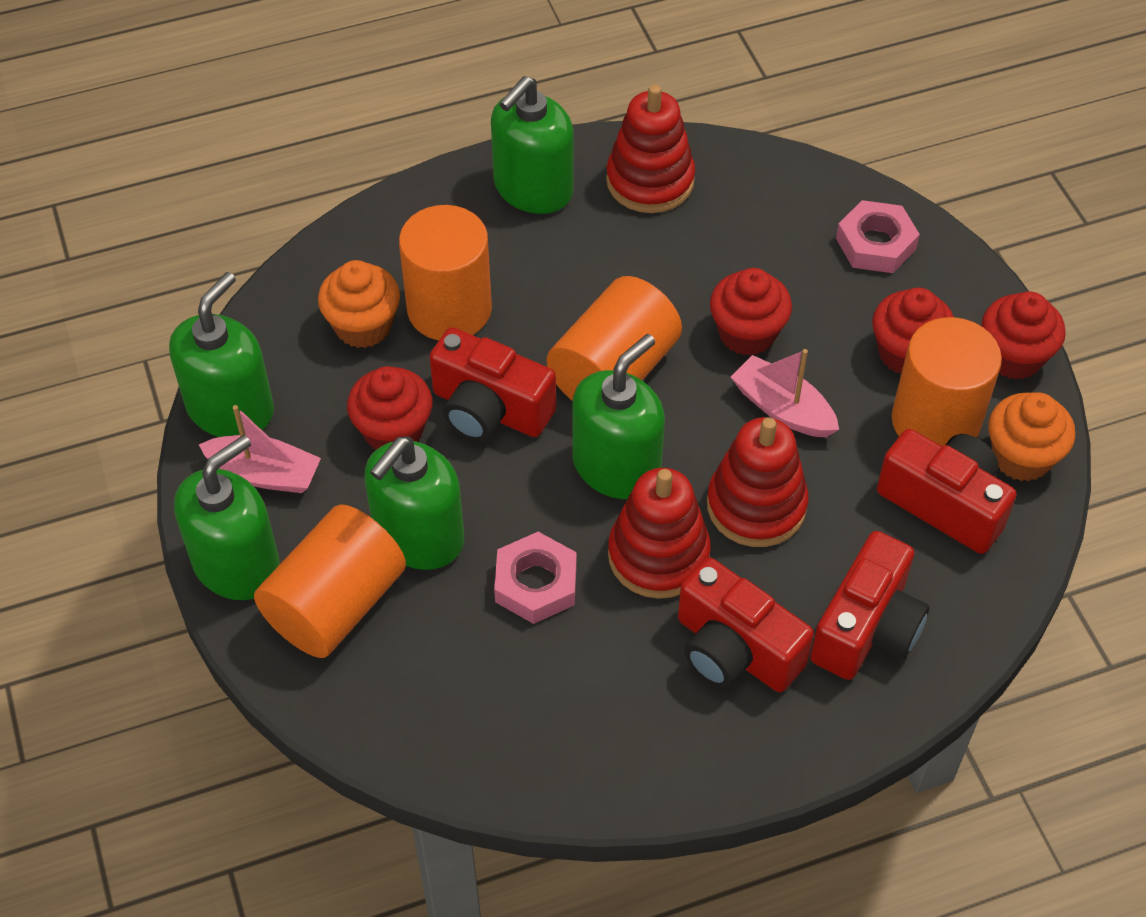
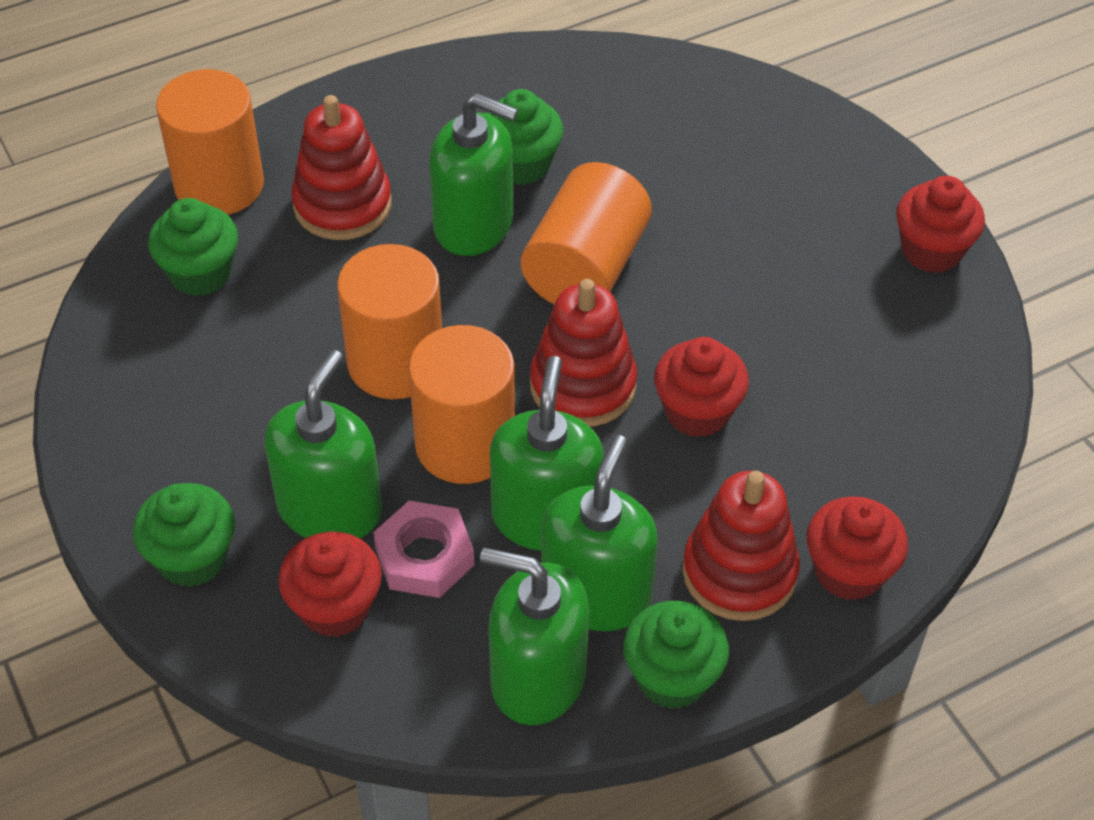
green cupcake: 0 -> 4
orange cupcake: 2 -> 0
pink boat: 2 -> 0
pink nut: 2 -> 1
red camera: 4 -> 0

